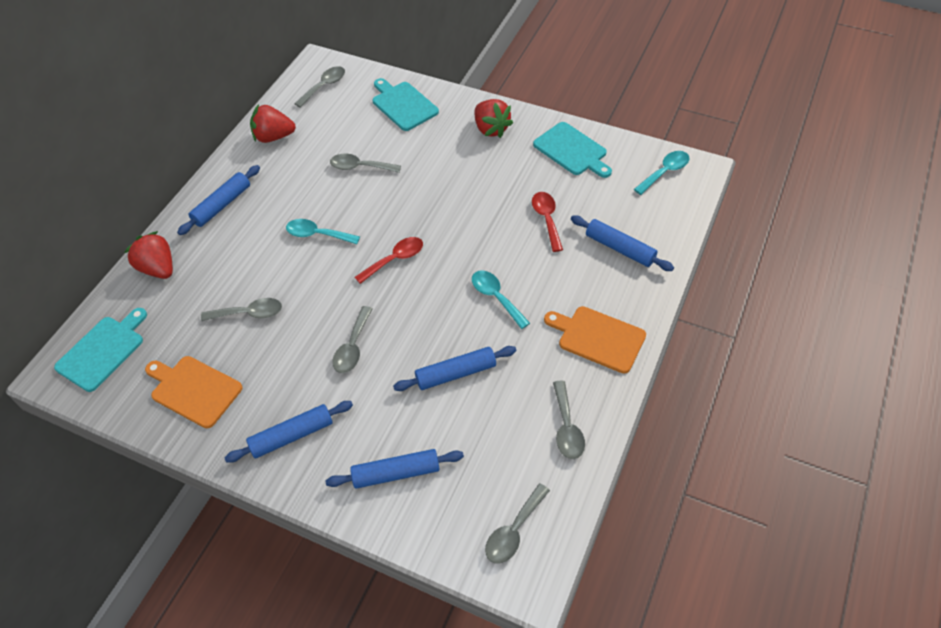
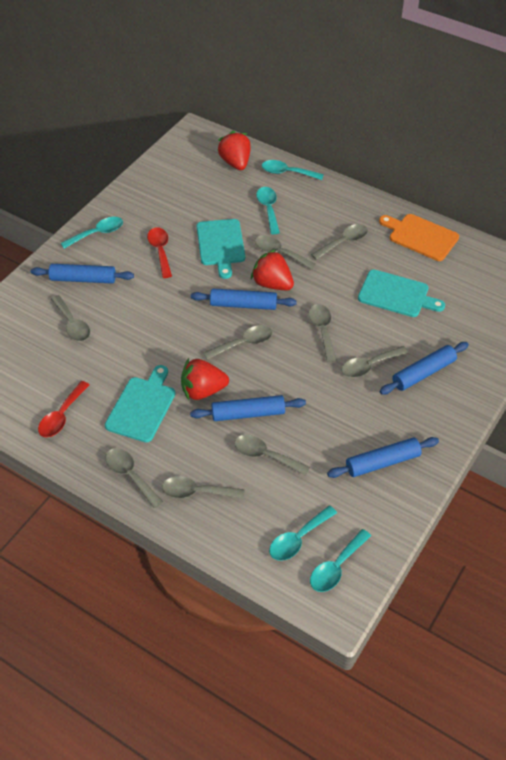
grey spoon: 6 -> 9
orange cutting board: 2 -> 1
turquoise spoon: 3 -> 5

